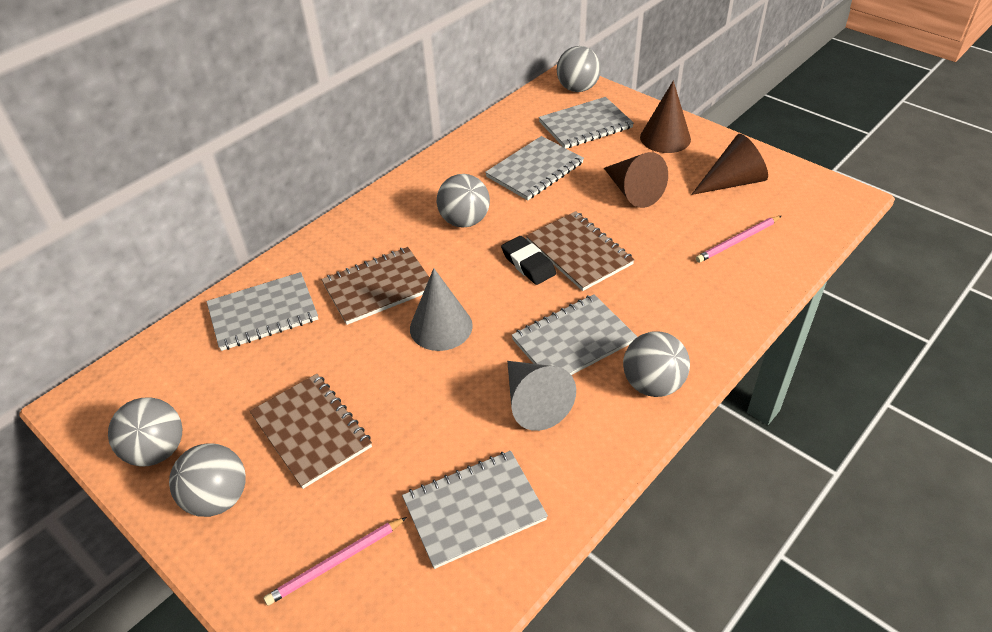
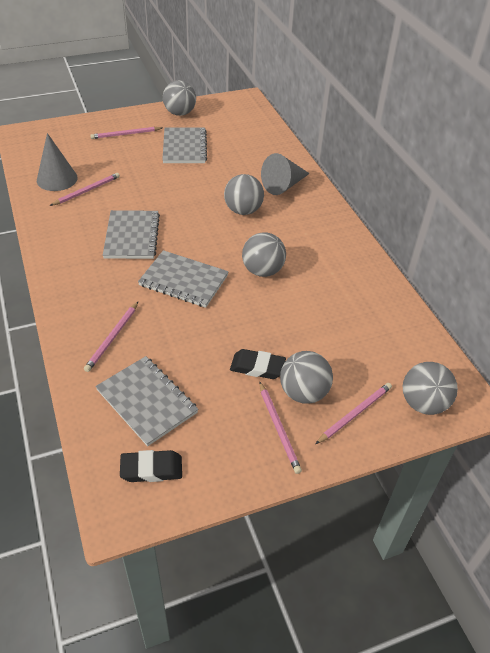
black eraser: 1 -> 2
brown cone: 3 -> 0
brown notebook: 3 -> 0
grey notebook: 5 -> 4
pink pencil: 2 -> 5

